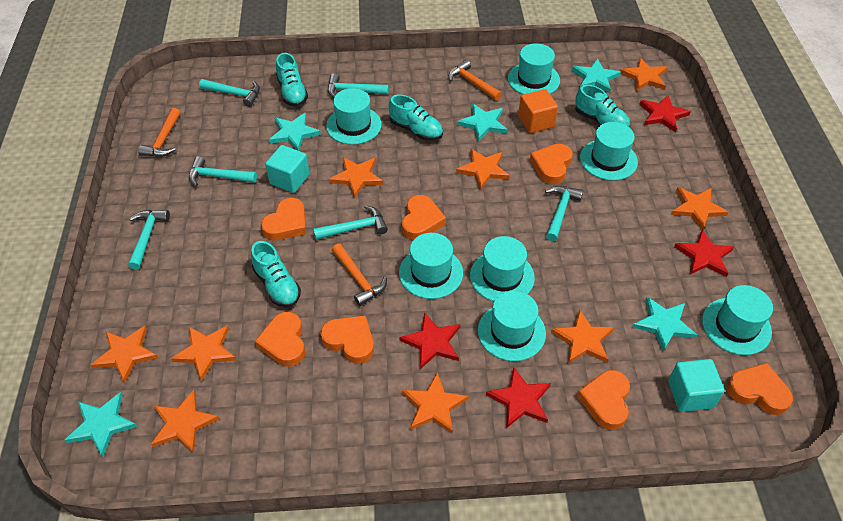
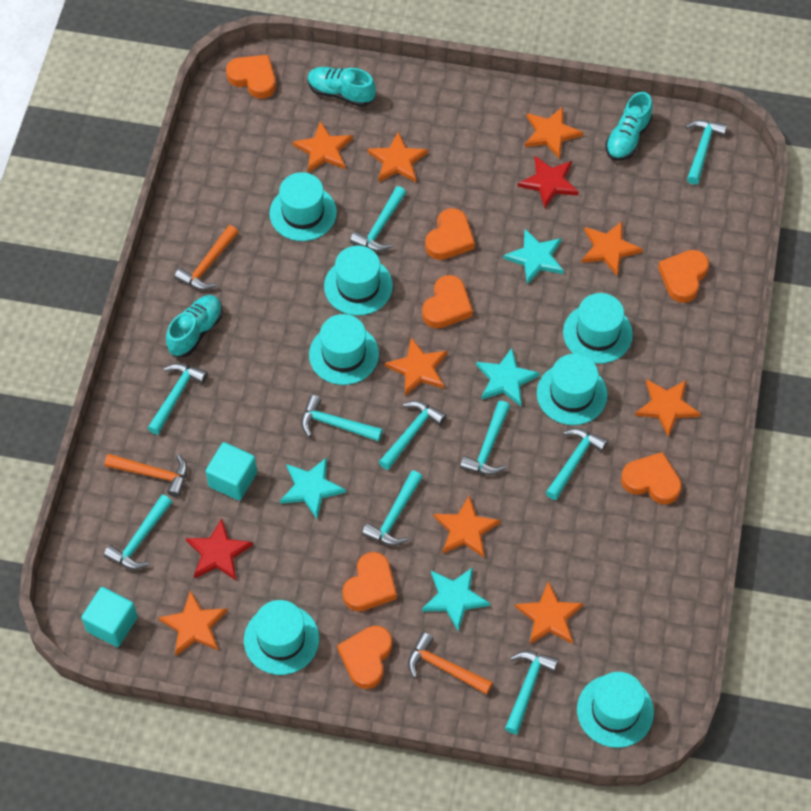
orange cube: 1 -> 0
red star: 4 -> 2
turquoise hammer: 6 -> 10
turquoise shoe: 4 -> 3
turquoise star: 5 -> 4

